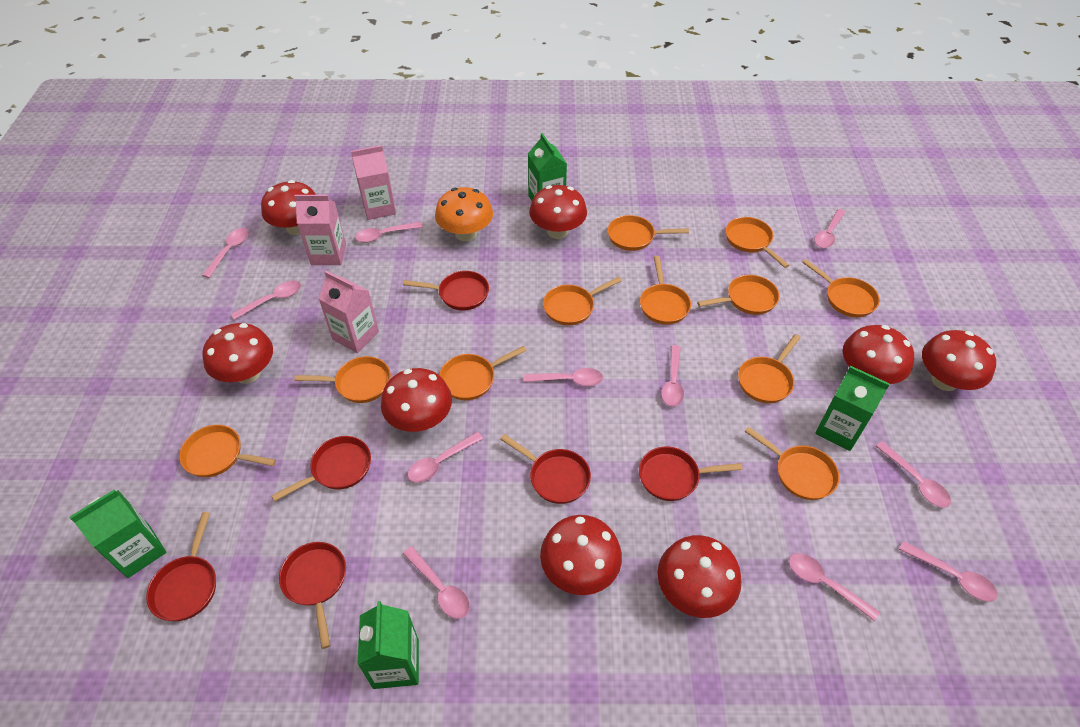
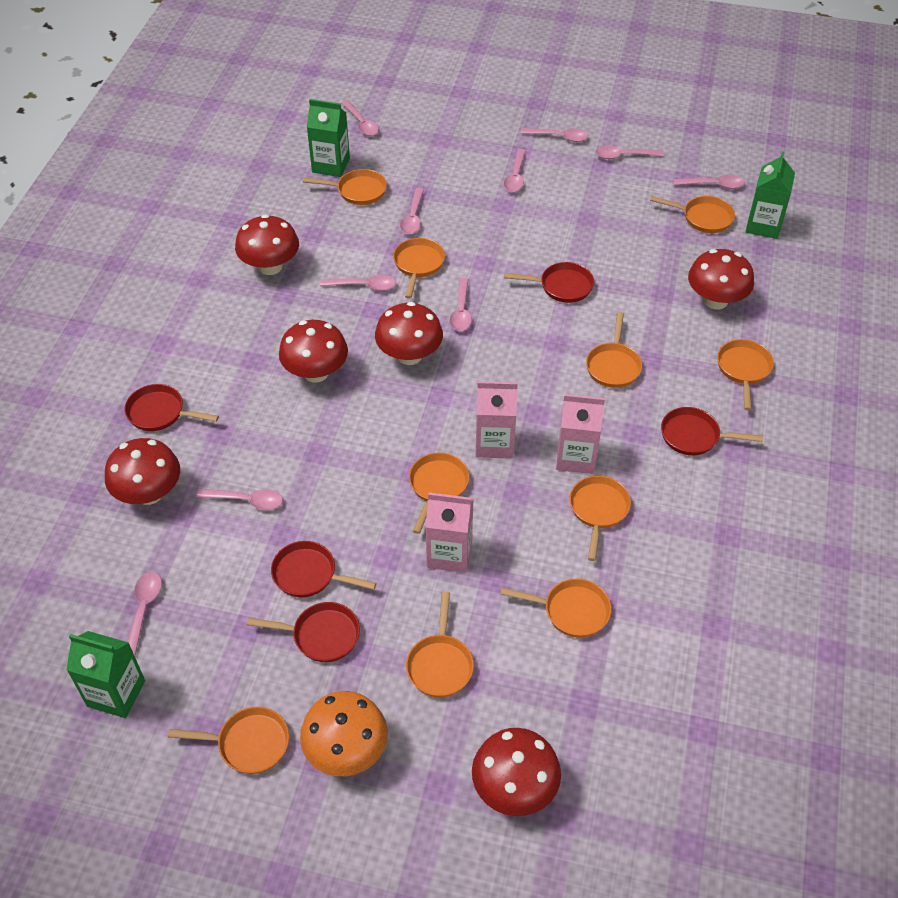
green carton: 4 -> 3
orange pan: 11 -> 10
pink spoon: 11 -> 10
red mushroom: 8 -> 6
red pan: 6 -> 5

